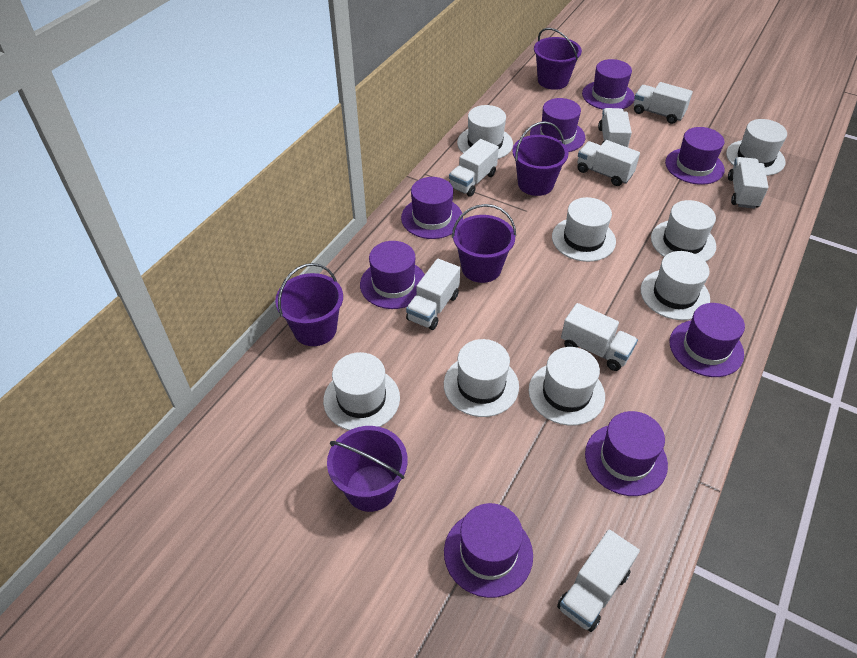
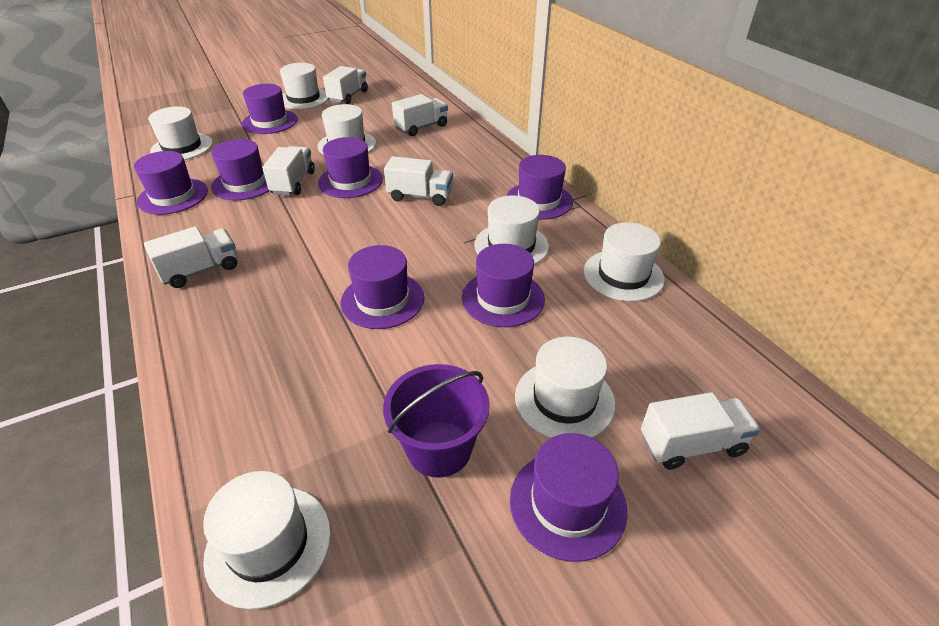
purple bucket: 5 -> 1
white hat: 8 -> 7
white truck: 8 -> 6

